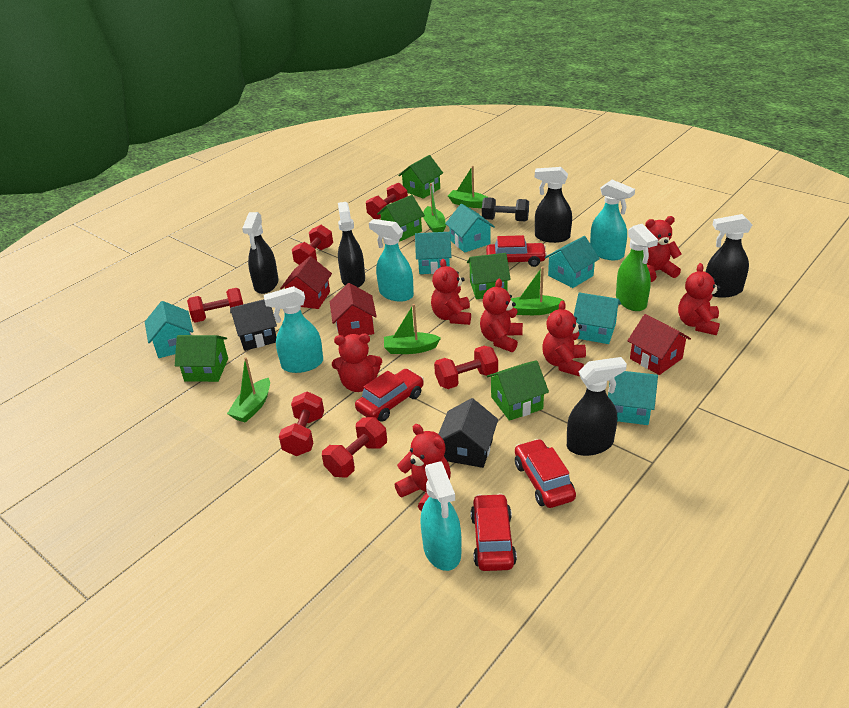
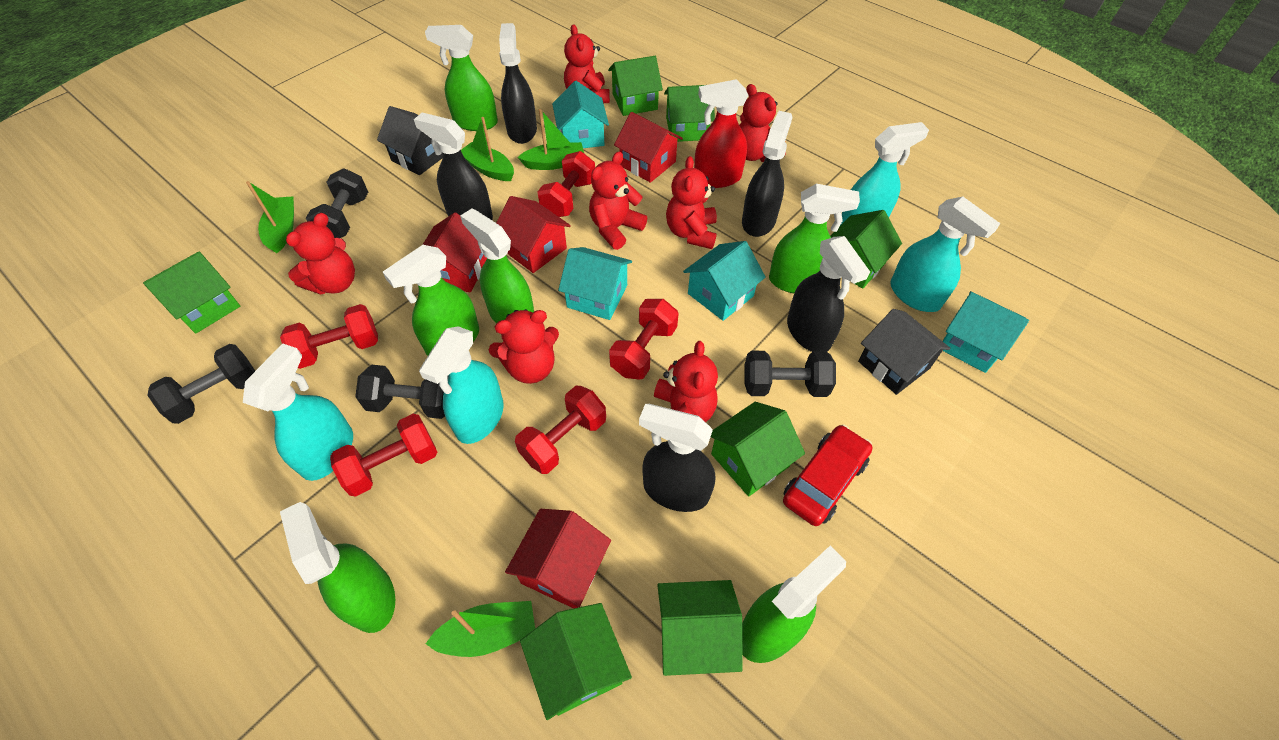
black dumbbell: 1 -> 4
green boat: 5 -> 4
green house: 5 -> 7
green spray bottle: 1 -> 6
red car: 4 -> 1
red dumbbell: 6 -> 5
red house: 3 -> 4
red spray bottle: 0 -> 1
turquoise house: 6 -> 4

